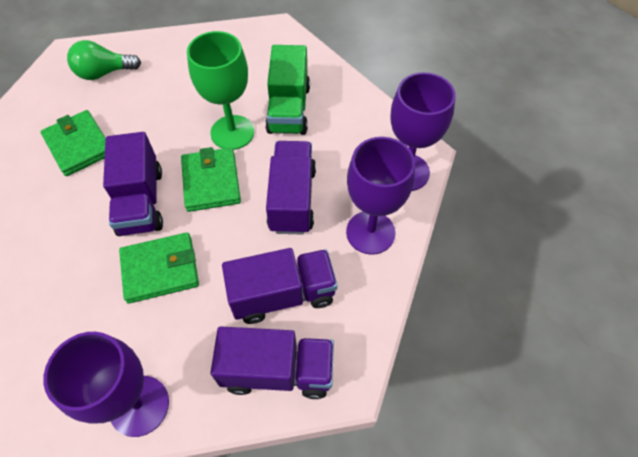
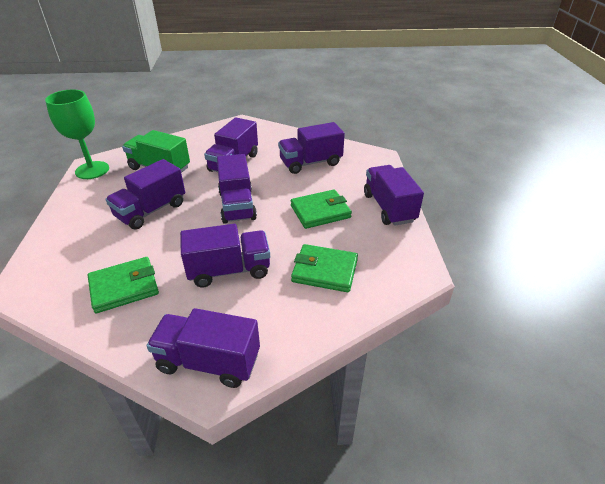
green light bulb: 1 -> 0
purple goblet: 3 -> 0
purple truck: 4 -> 7

